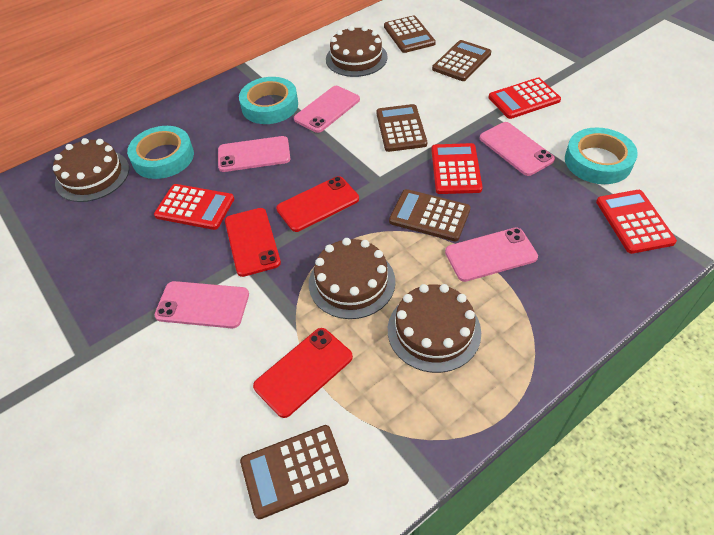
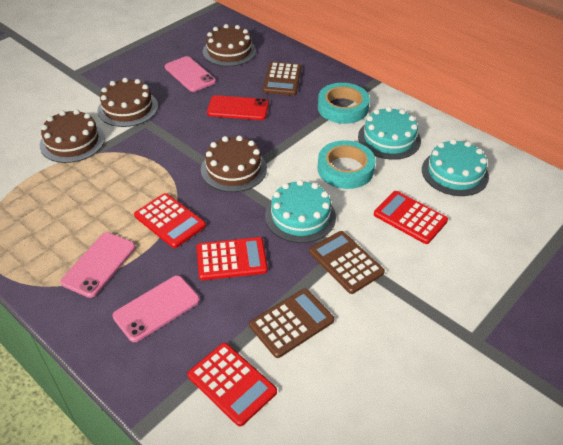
brown calculator: 5 -> 3
pink phone: 5 -> 3
red phone: 3 -> 1
turquoise cake: 0 -> 3
turquoise tape: 3 -> 2

